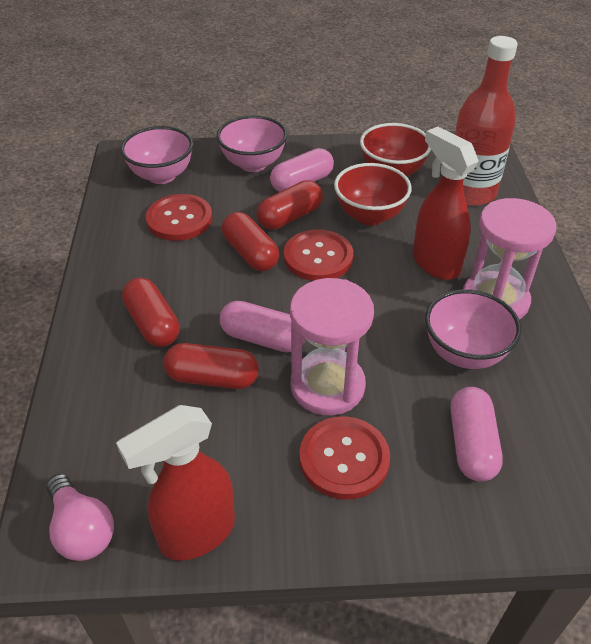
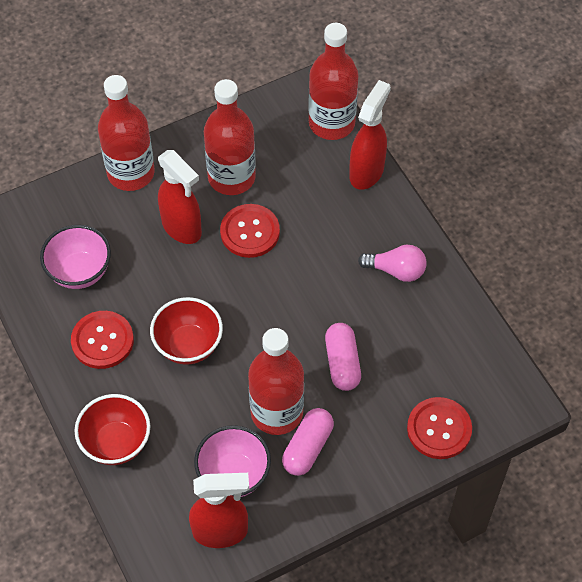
pink bowl: 3 -> 2
pink capsule: 3 -> 2
pink hourglass: 2 -> 0
red bottle: 1 -> 4
red capsule: 4 -> 0
red spray bottle: 2 -> 3

